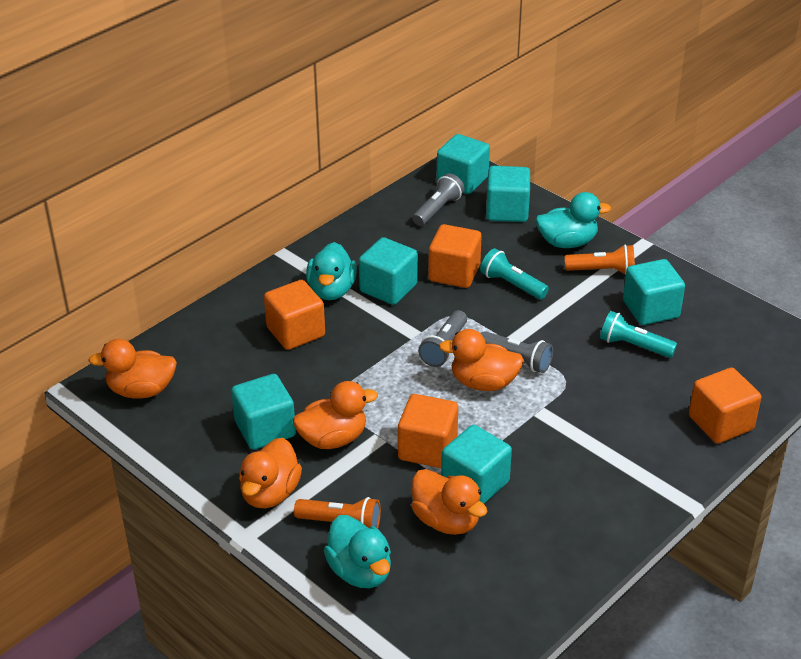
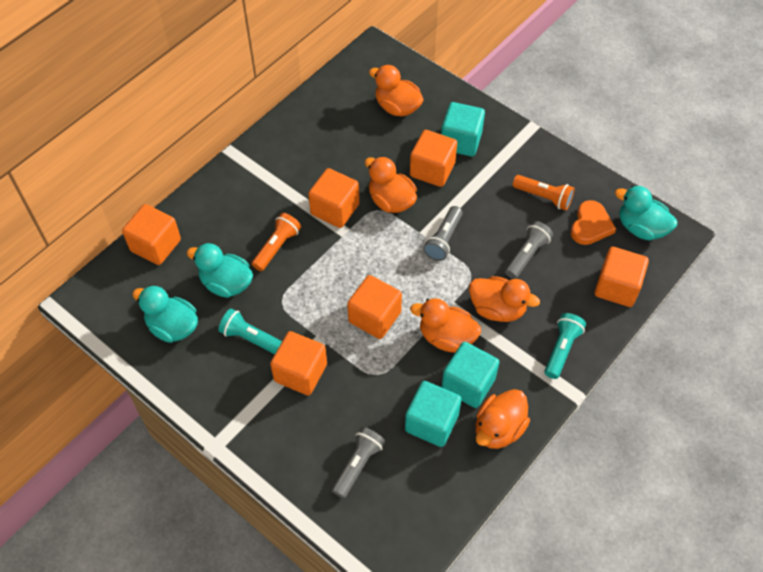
orange cube: 4 -> 6
orange heart: 0 -> 1
turquoise cube: 6 -> 3

